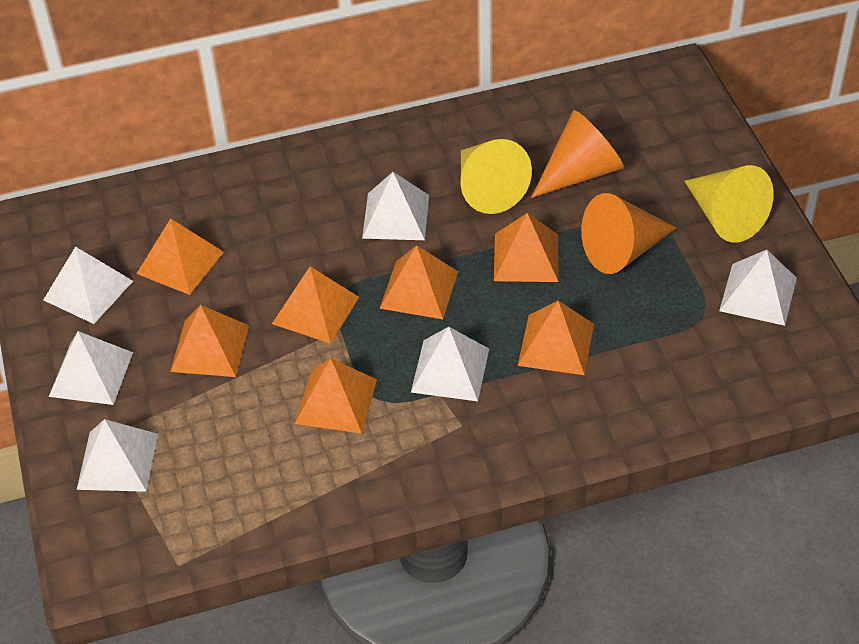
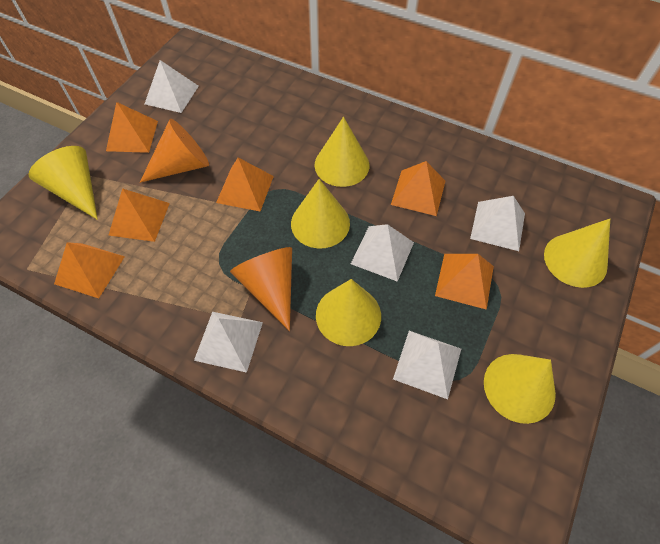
orange pyramid: 7 -> 6
white pyramid: 6 -> 5
yellow cone: 2 -> 6

